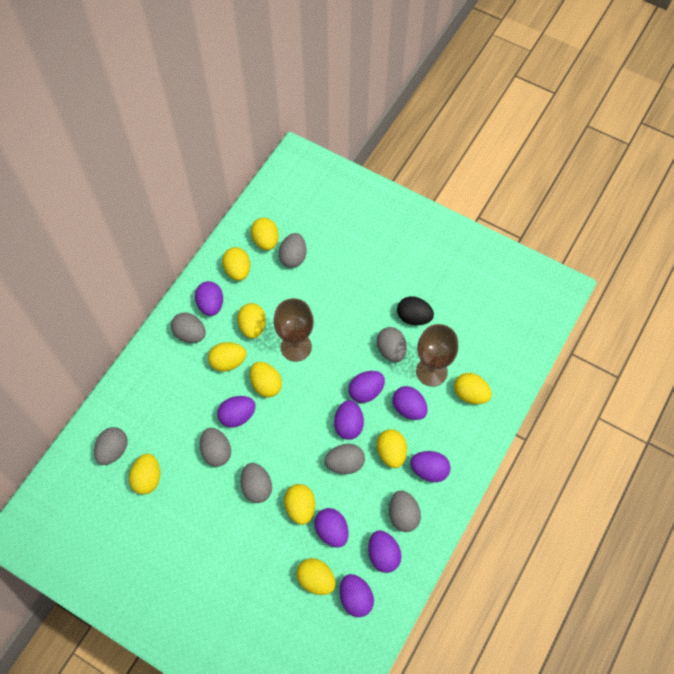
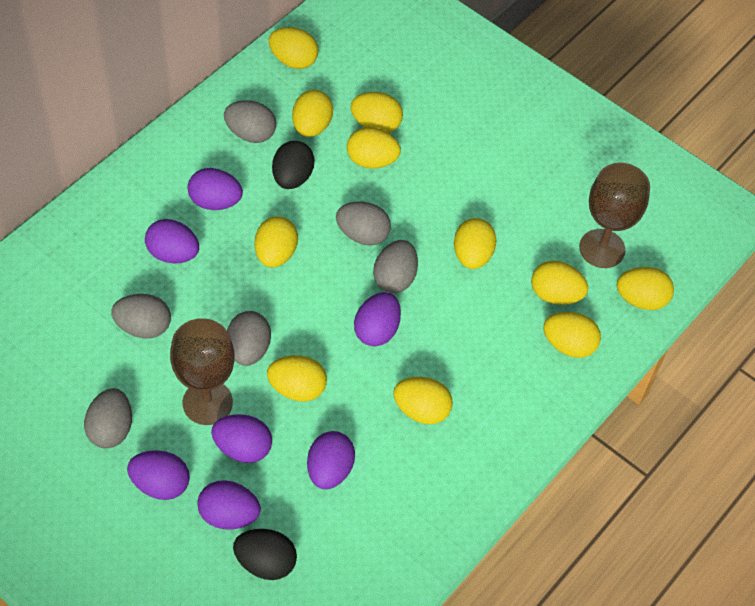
black egg: 1 -> 2
grey egg: 8 -> 6
purple egg: 9 -> 7
yellow egg: 10 -> 11

